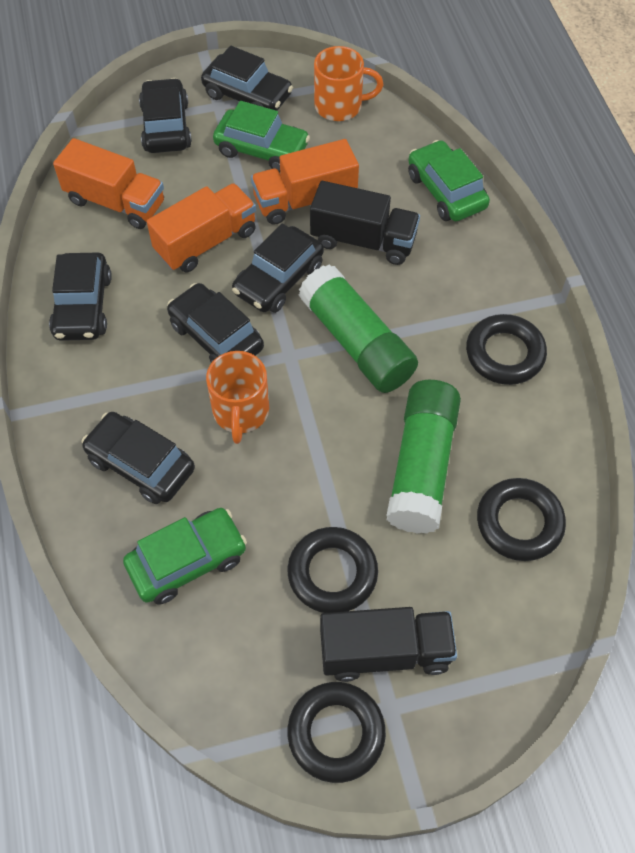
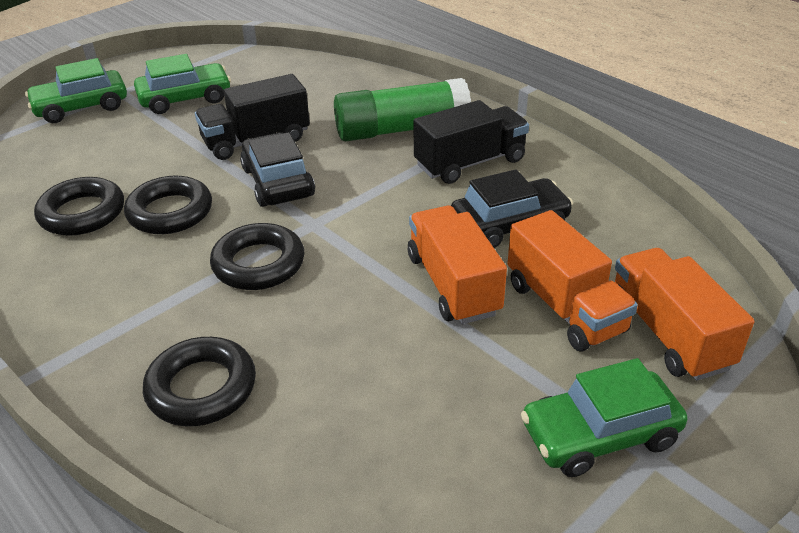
black car: 6 -> 2
green glue stick: 2 -> 1
orange mug: 2 -> 0

